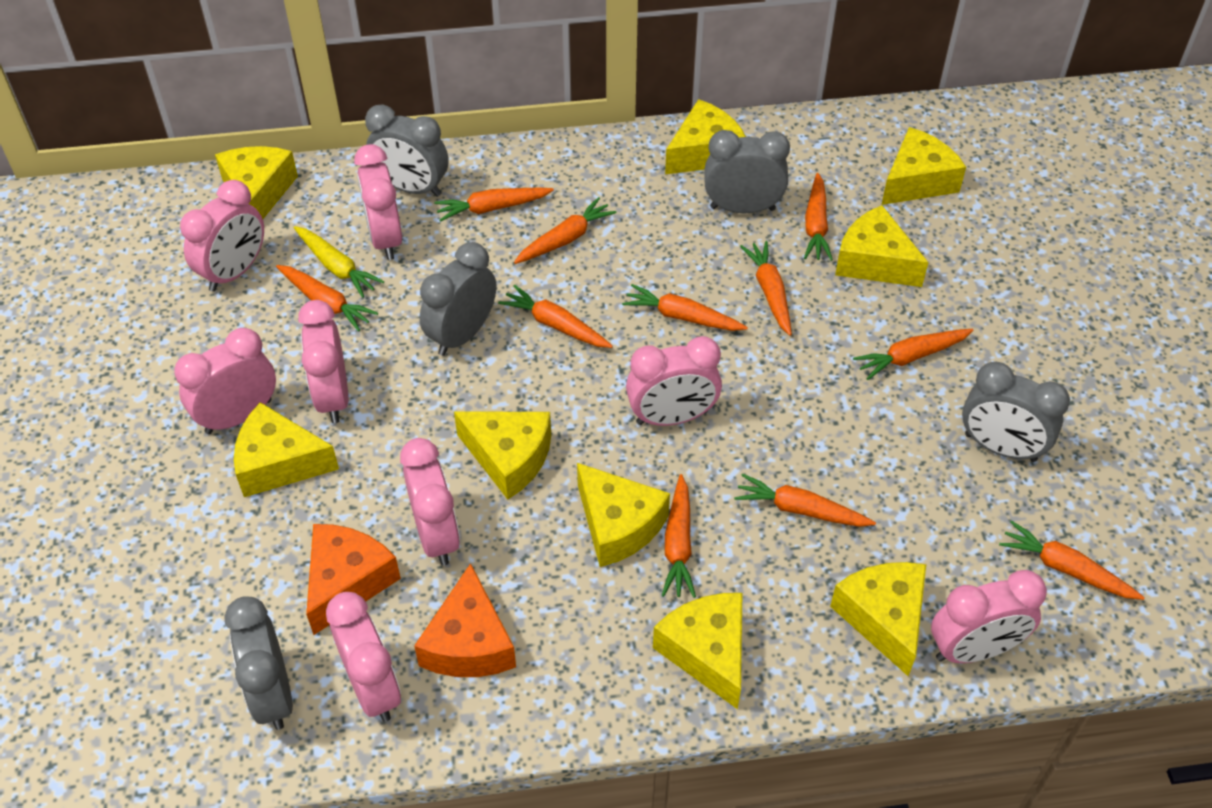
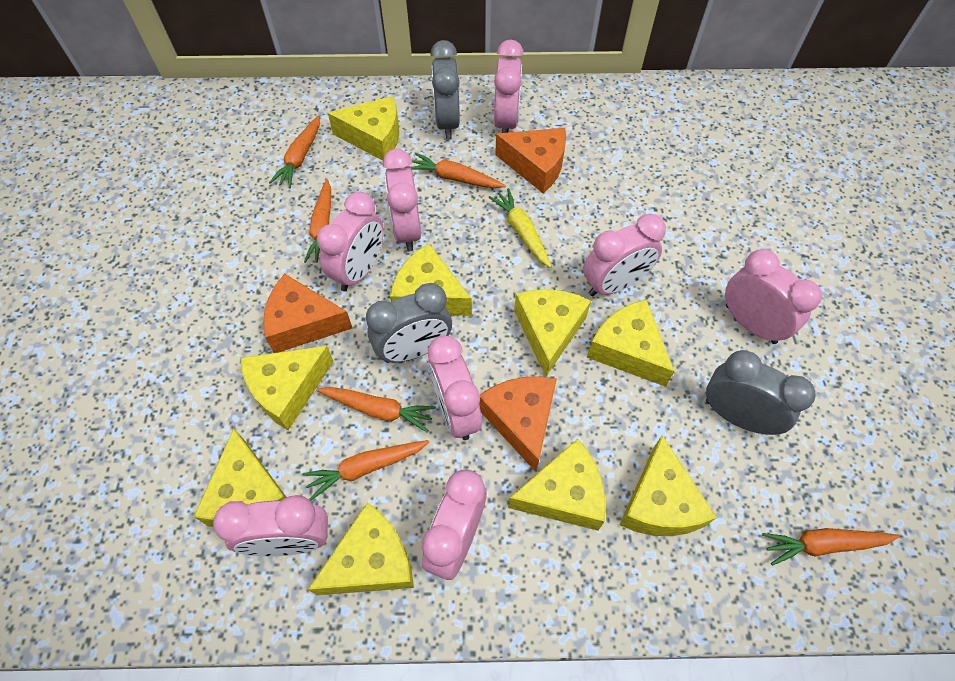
grey clock: 5 -> 3
orange carrot: 11 -> 6
orange cheese: 2 -> 3

